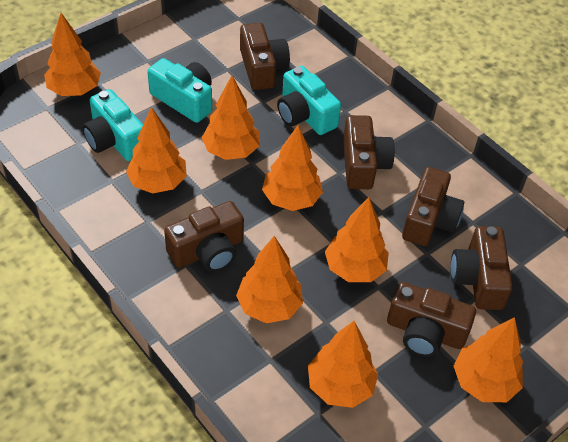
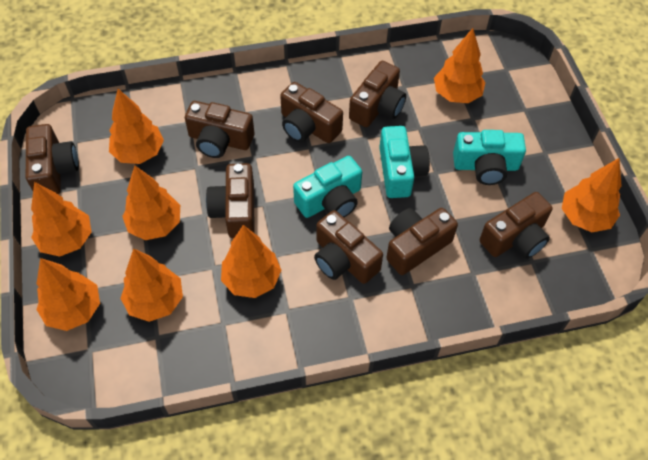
brown camera: 6 -> 8

